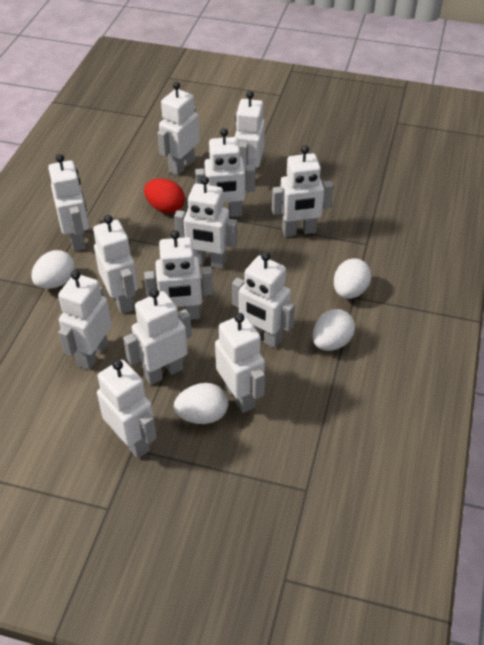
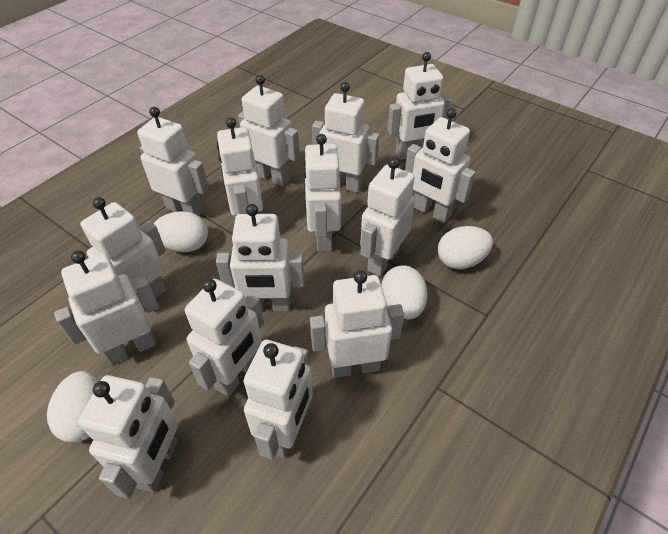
red egg: 1 -> 0
white robot: 13 -> 15

